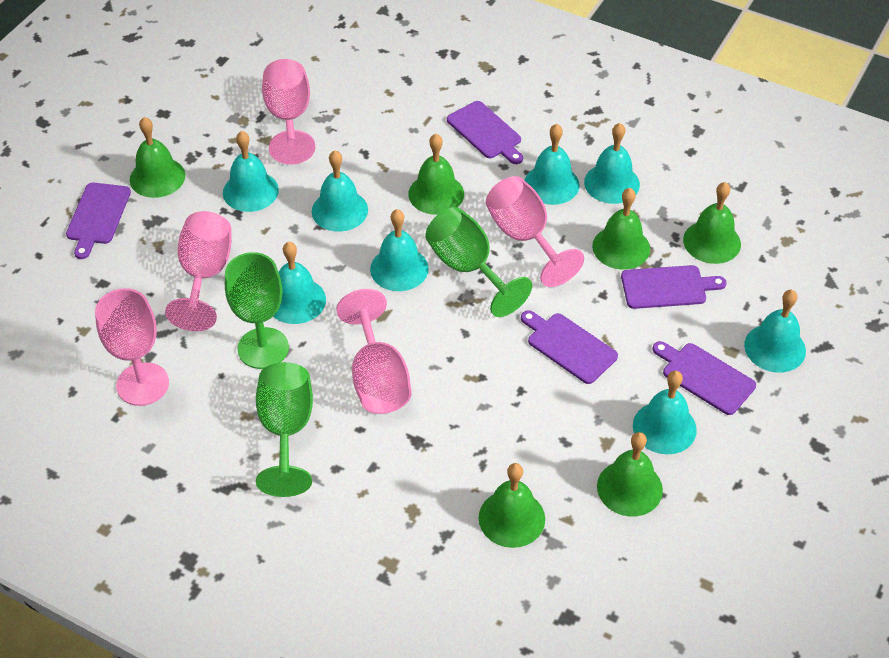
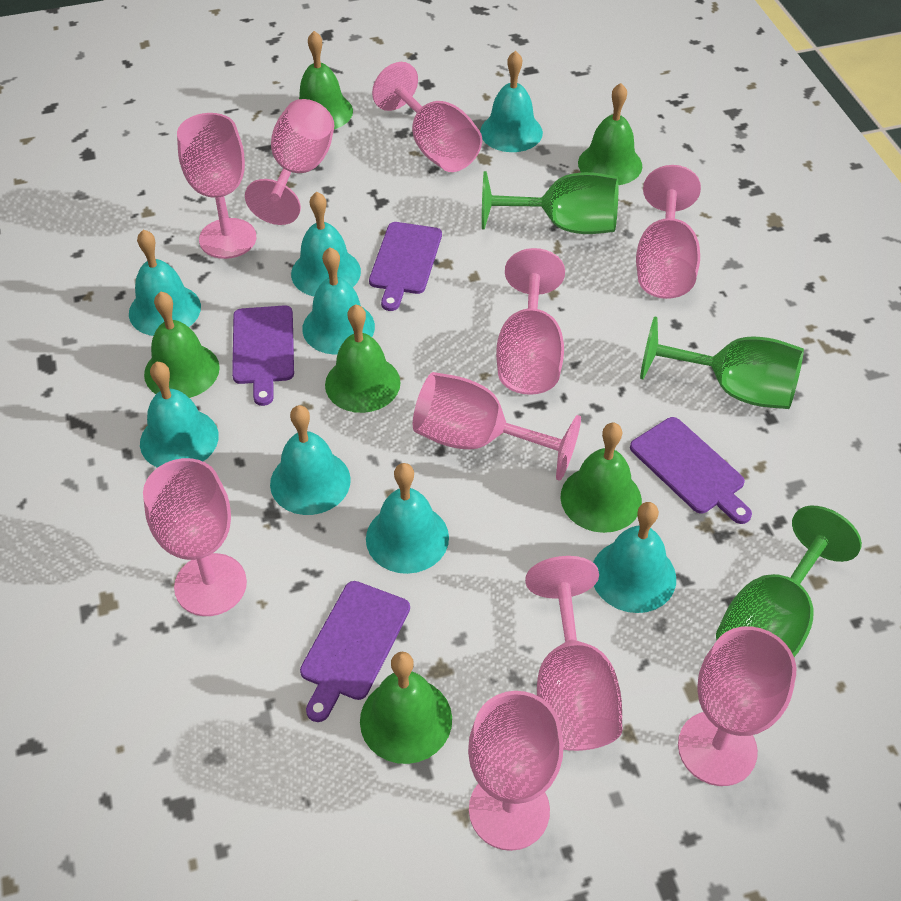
pink goblet: 5 -> 10
purple cutting board: 5 -> 4

